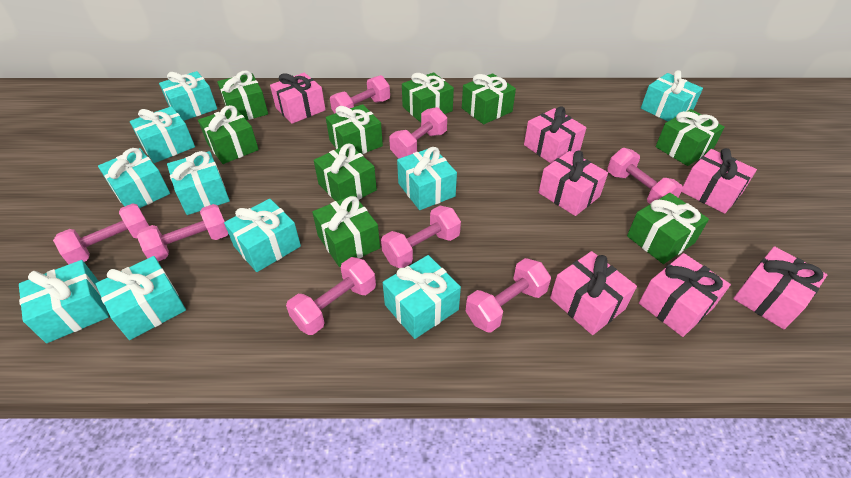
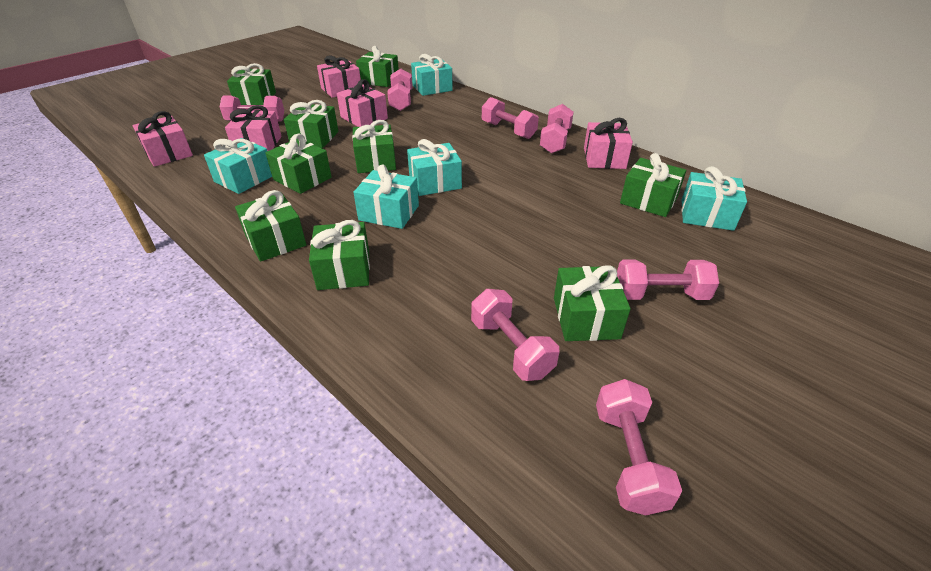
pink dumbbell: 8 -> 7
pink gift: 7 -> 5
turquoise gift: 10 -> 5

